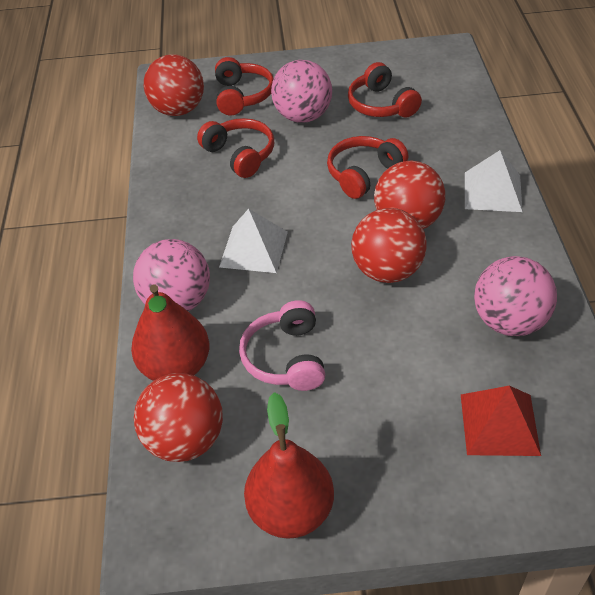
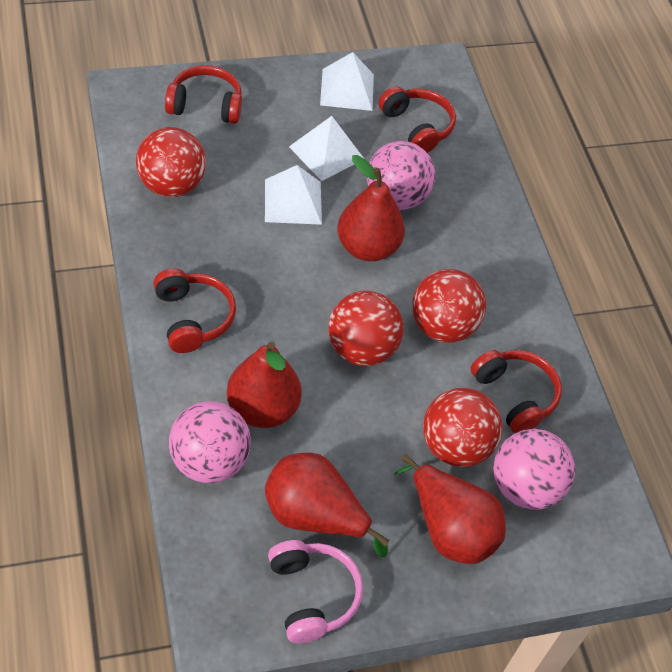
red pear: 2 -> 4
red pyramid: 1 -> 0
white pyramid: 2 -> 3

